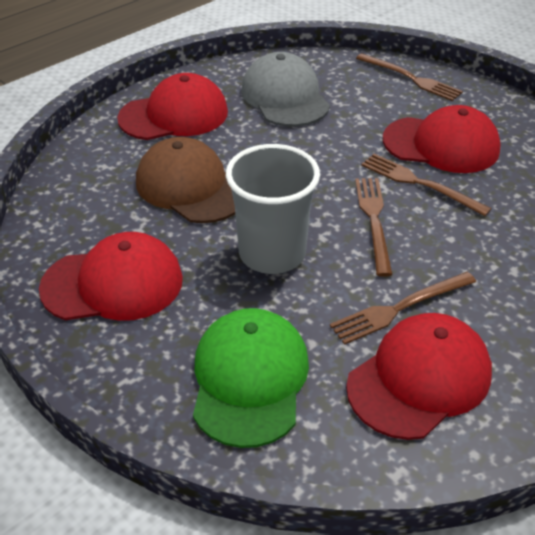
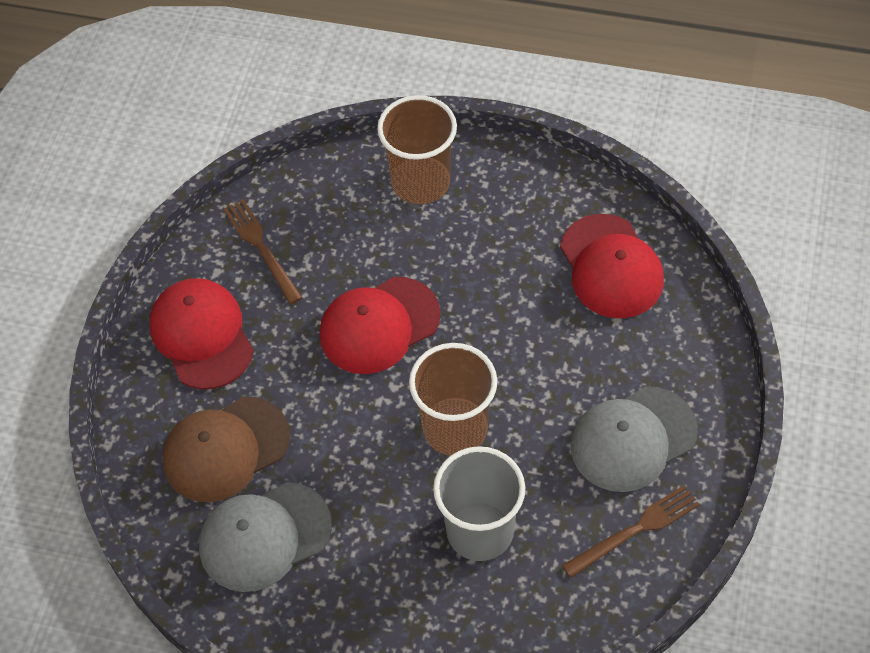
brown cup: 0 -> 2
brown fork: 4 -> 2
green cap: 1 -> 0
grey cap: 1 -> 2
red cap: 4 -> 3

